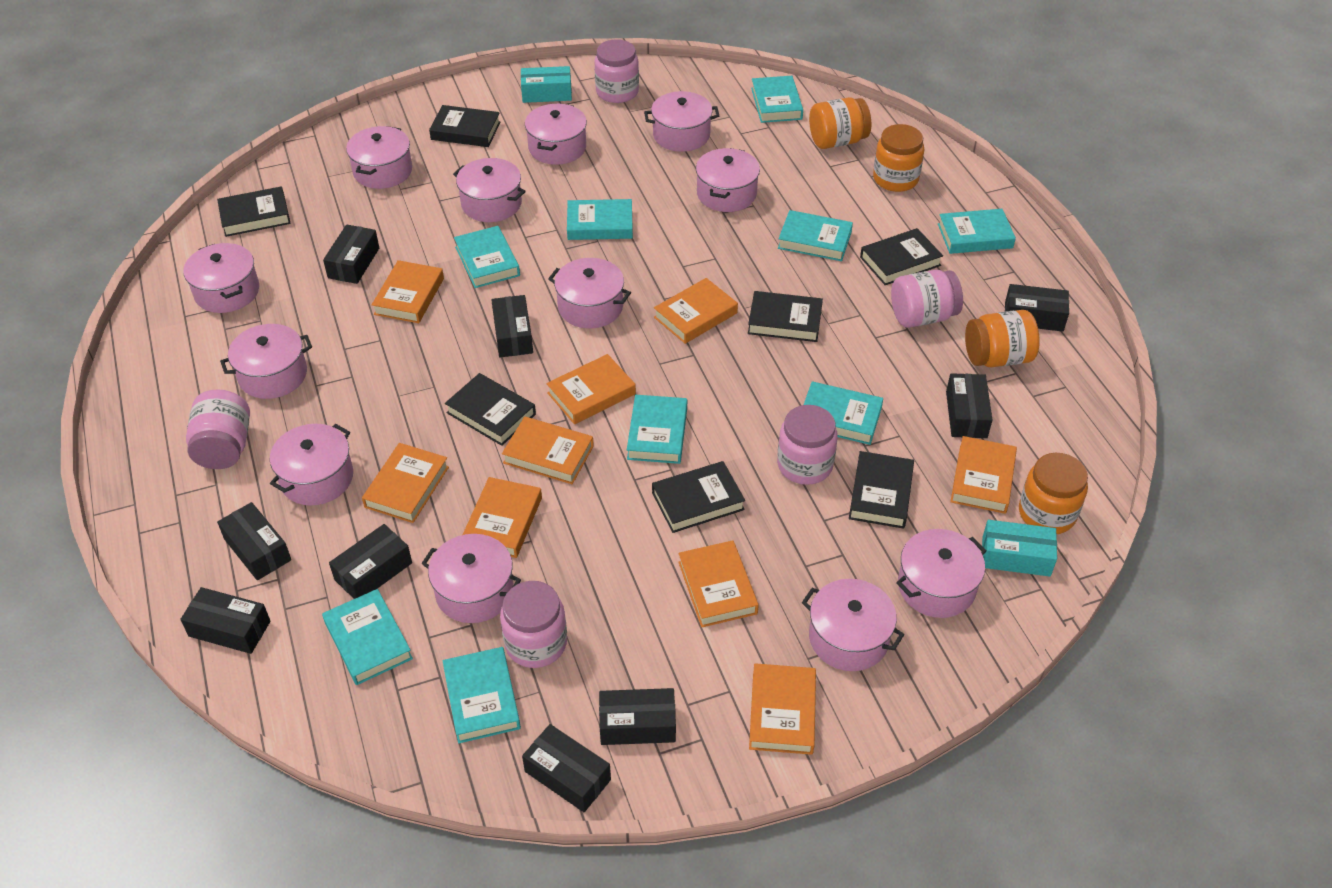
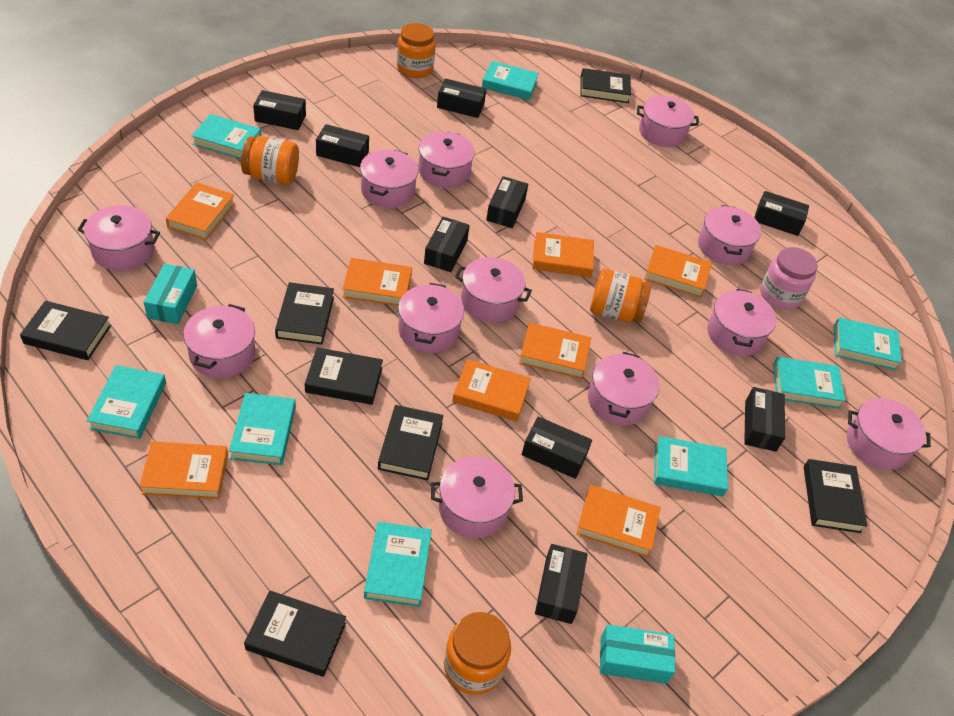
orange book: 9 -> 8
pink jar: 5 -> 1
turquoise book: 9 -> 8

